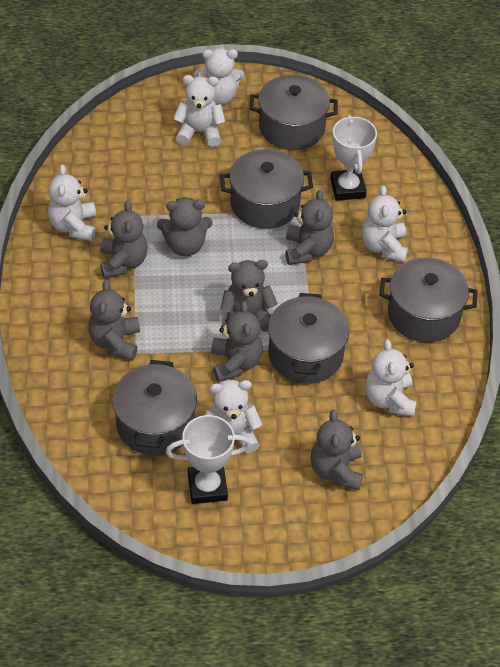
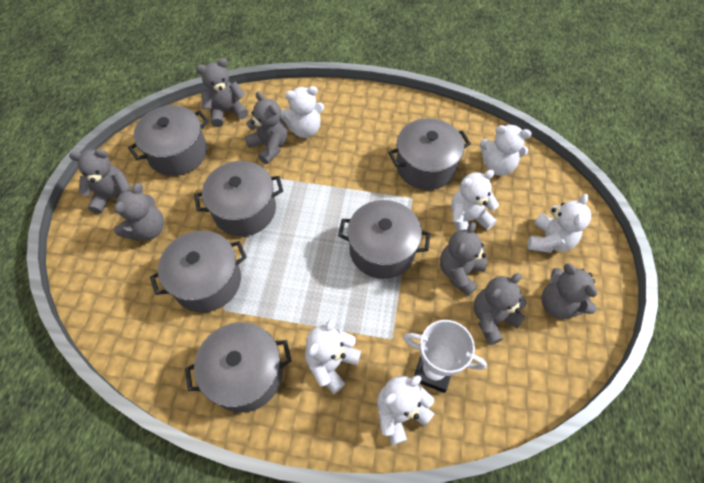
grey pot: 5 -> 6
white trophy: 2 -> 1

